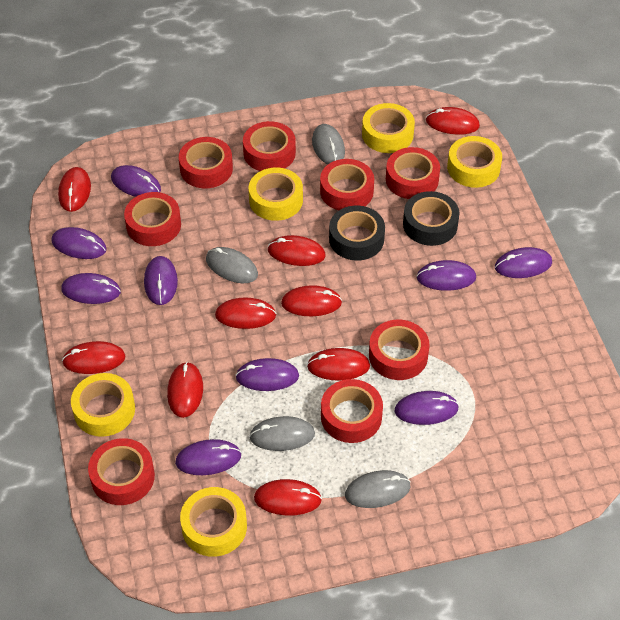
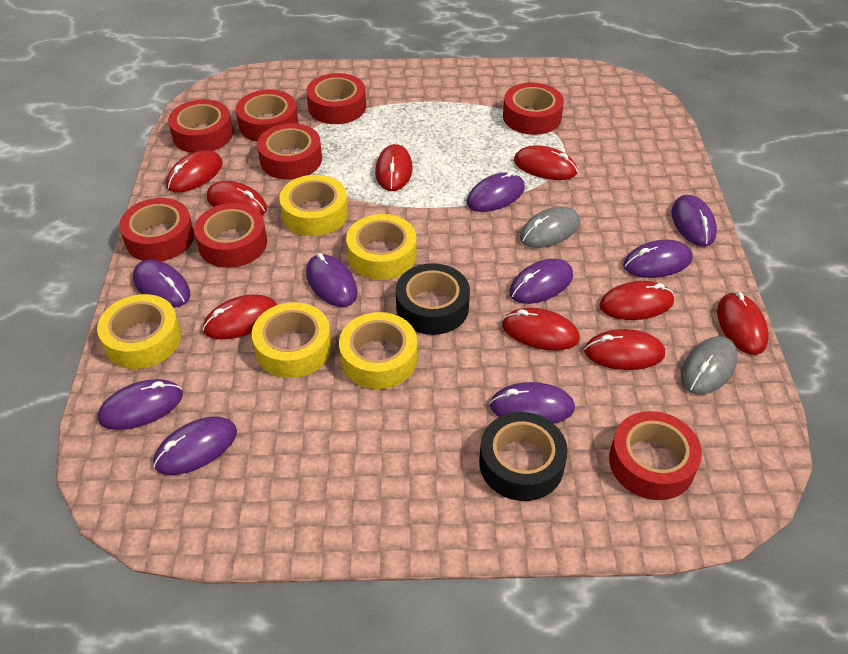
grey mouse: 4 -> 2

